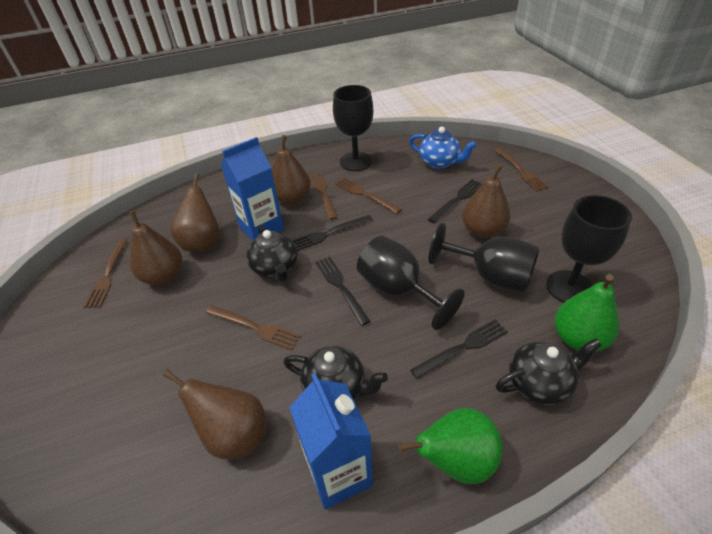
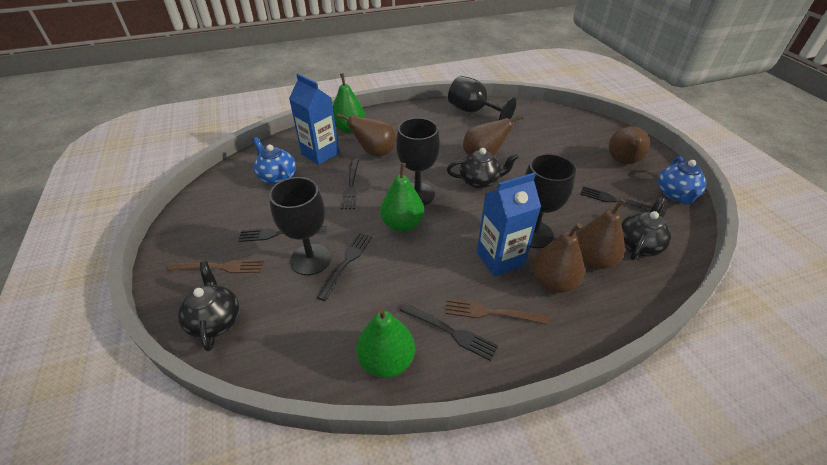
black fork: 4 -> 5
blue teapot: 1 -> 2
brown fork: 5 -> 2
green pear: 2 -> 3

